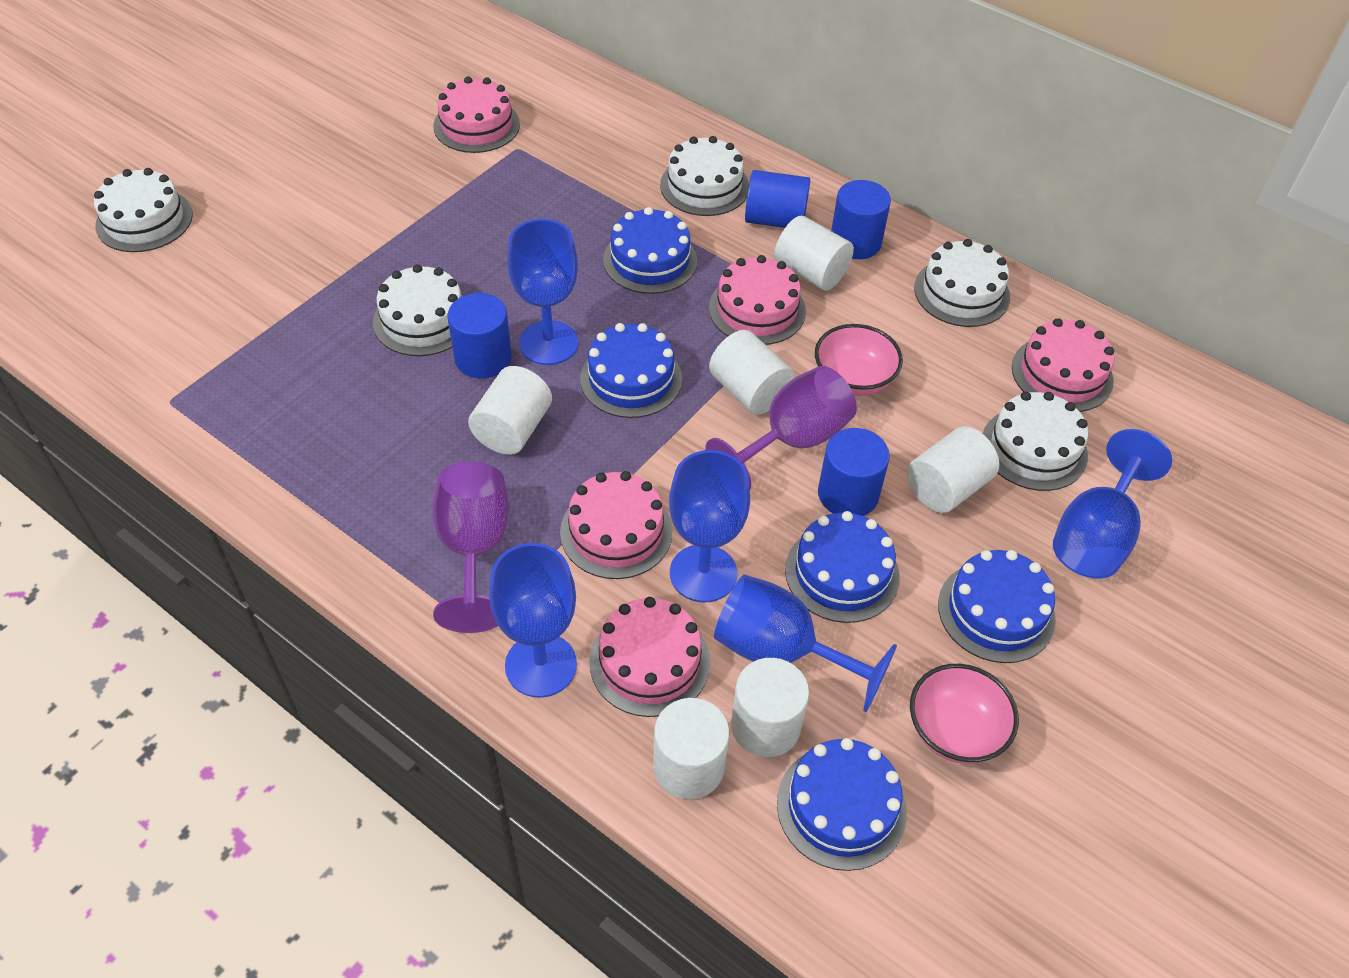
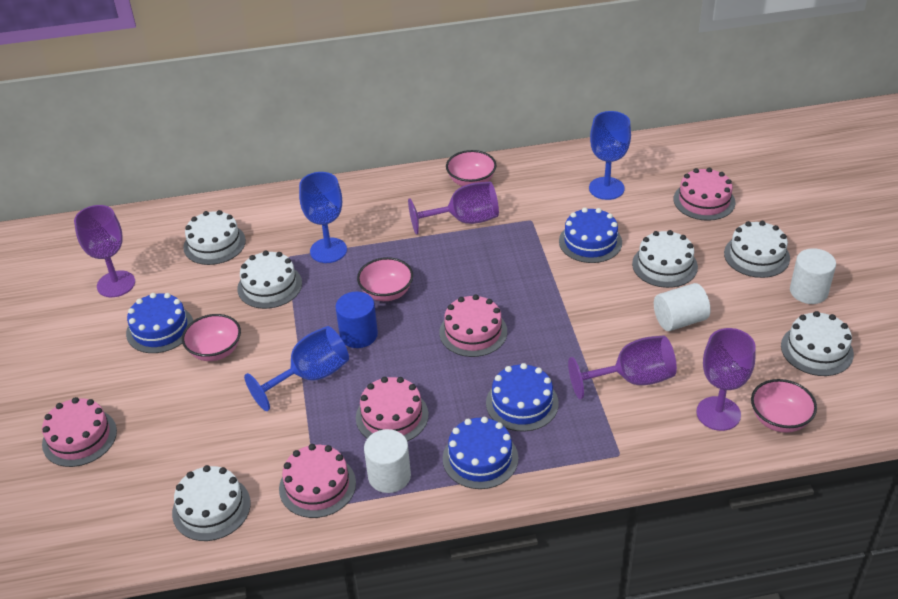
blue cake: 5 -> 4
blue cylinder: 4 -> 1
blue goblet: 5 -> 3
pink bowl: 2 -> 4
purple goblet: 2 -> 4
white cake: 5 -> 6
white cylinder: 6 -> 3

